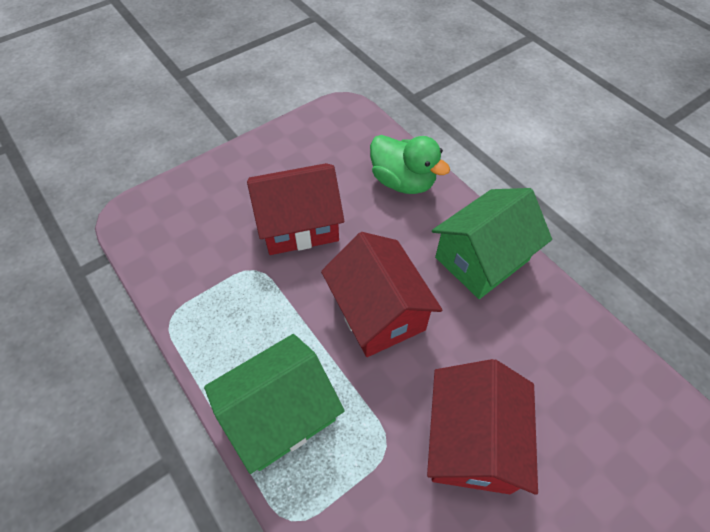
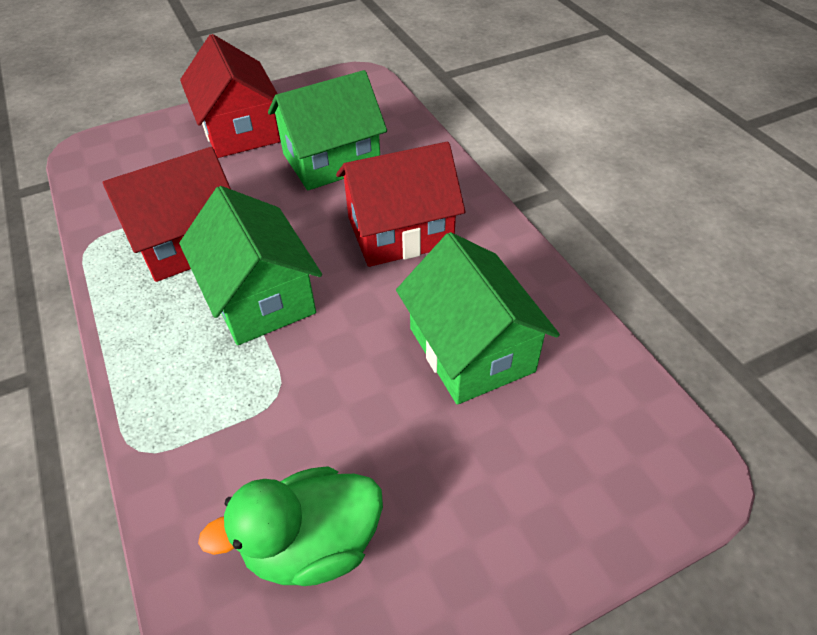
green house: 2 -> 3

